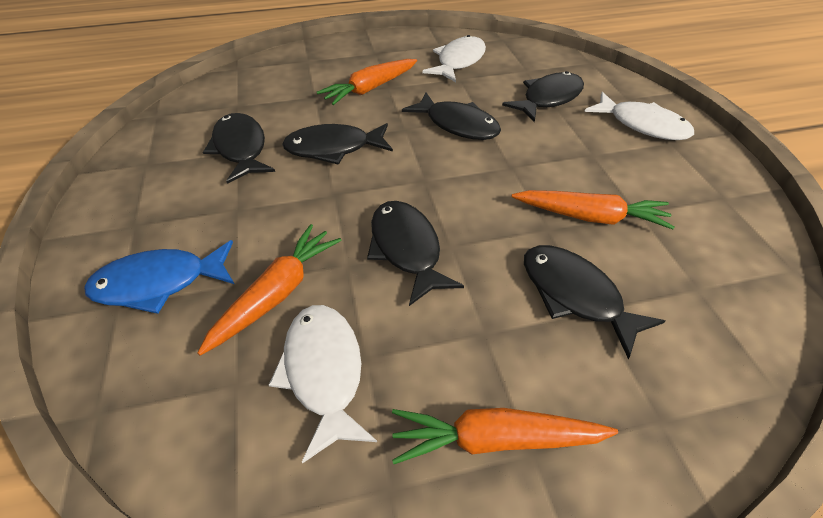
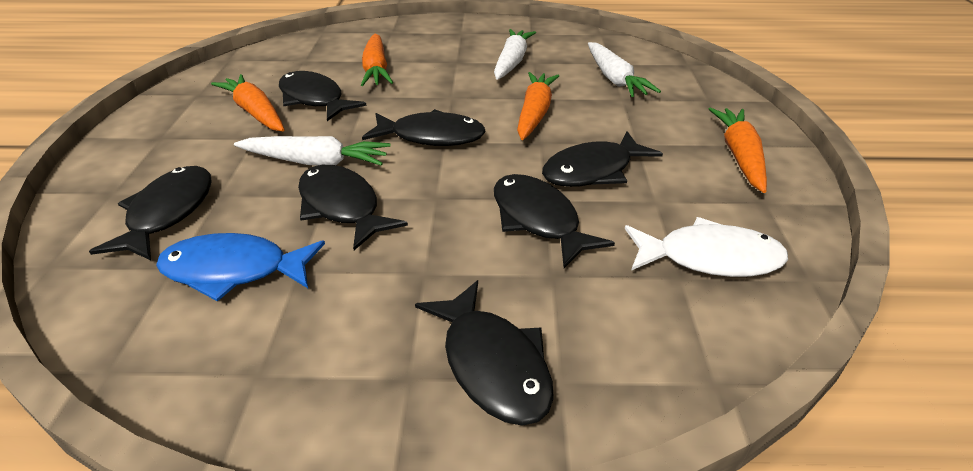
black fish: 6 -> 7
white carrot: 0 -> 3
white fish: 3 -> 1

